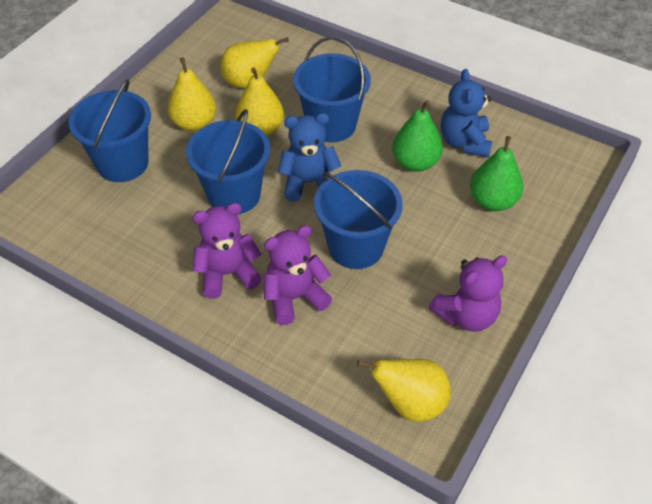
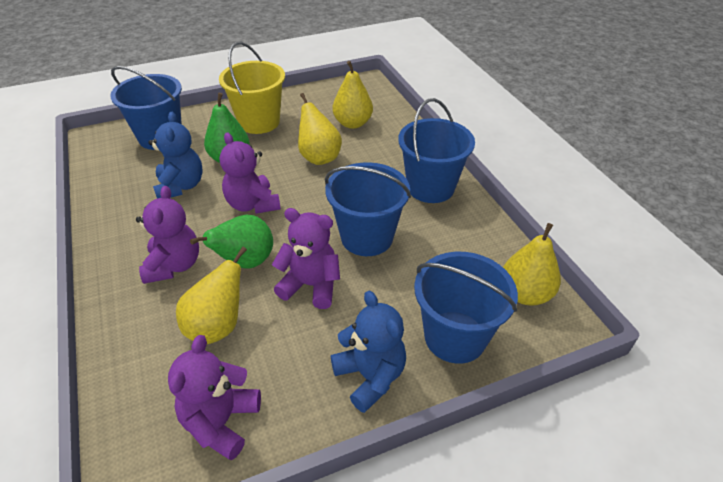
purple teddy bear: 3 -> 4
yellow bucket: 0 -> 1

